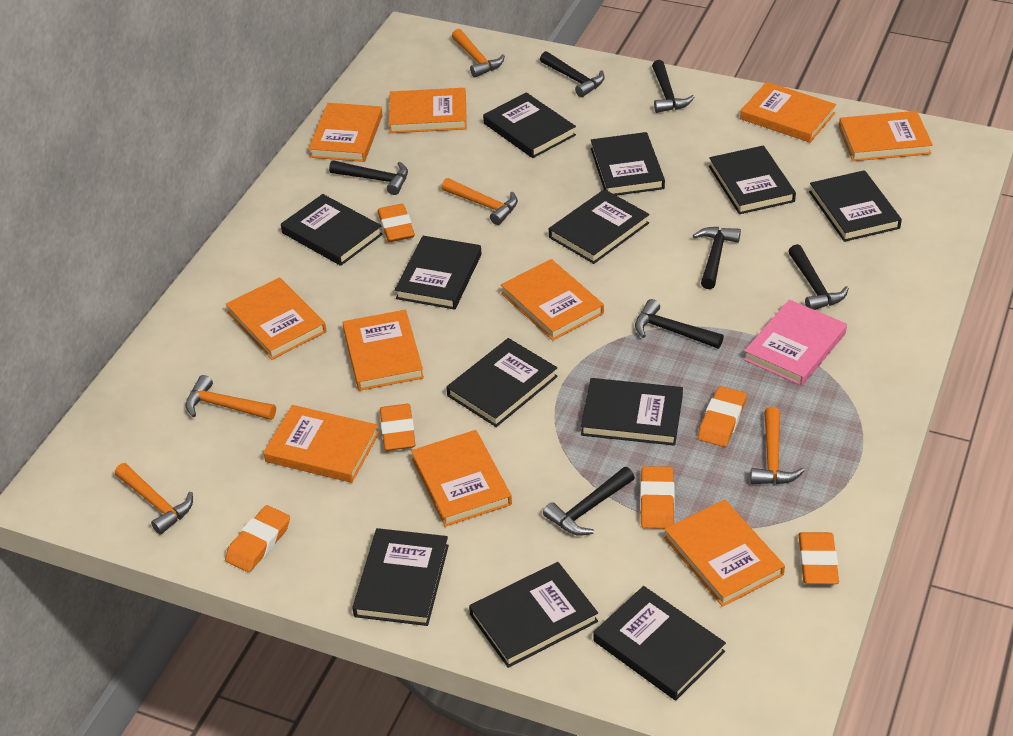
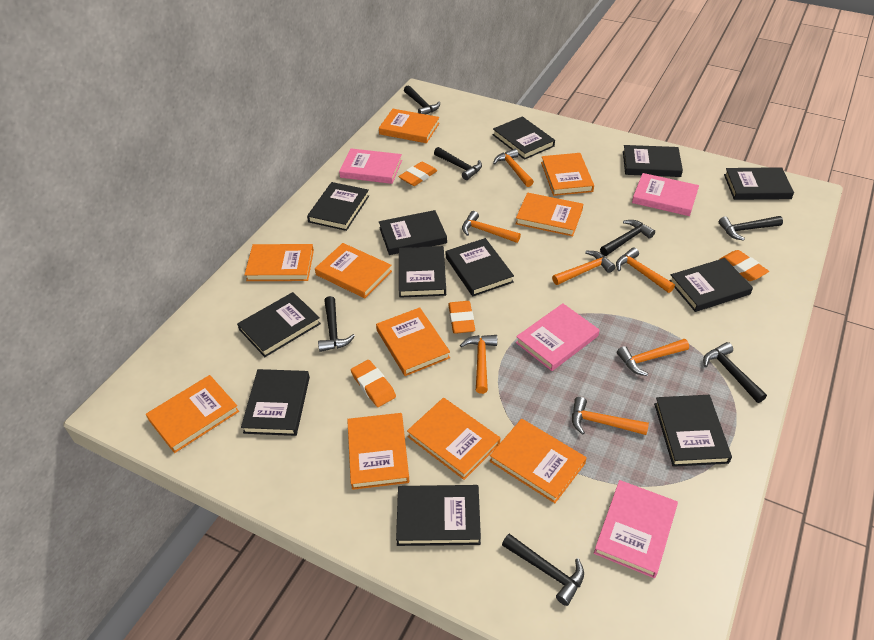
orange eraser: 6 -> 4
orange hammer: 5 -> 7
pink book: 1 -> 4

